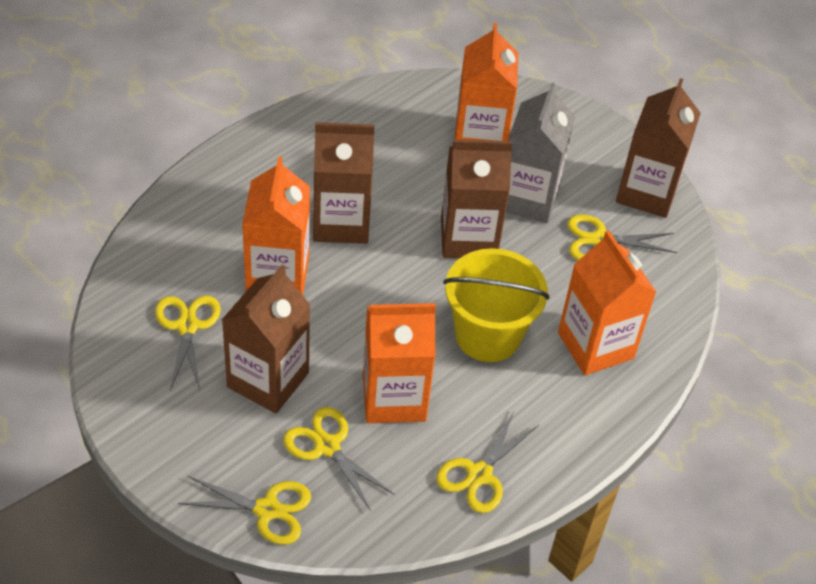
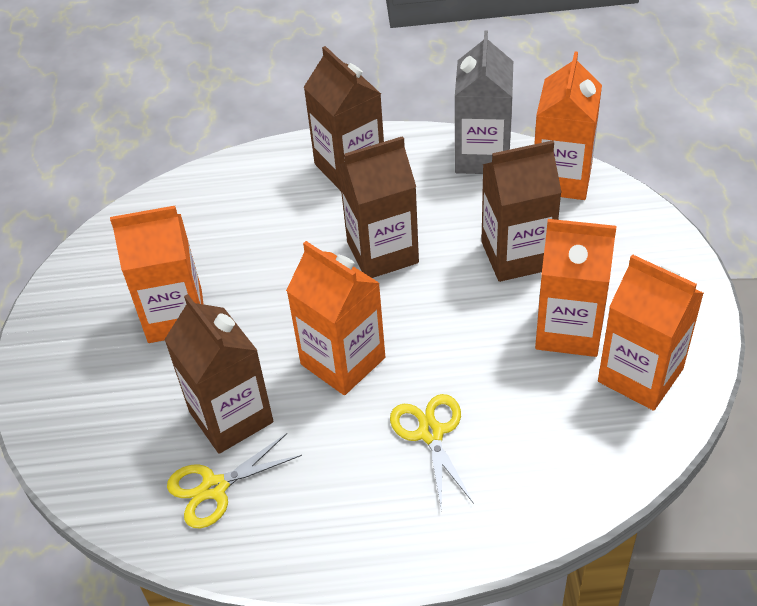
orange carton: 4 -> 5
yellow bucket: 1 -> 0
yellow scissors: 5 -> 2

